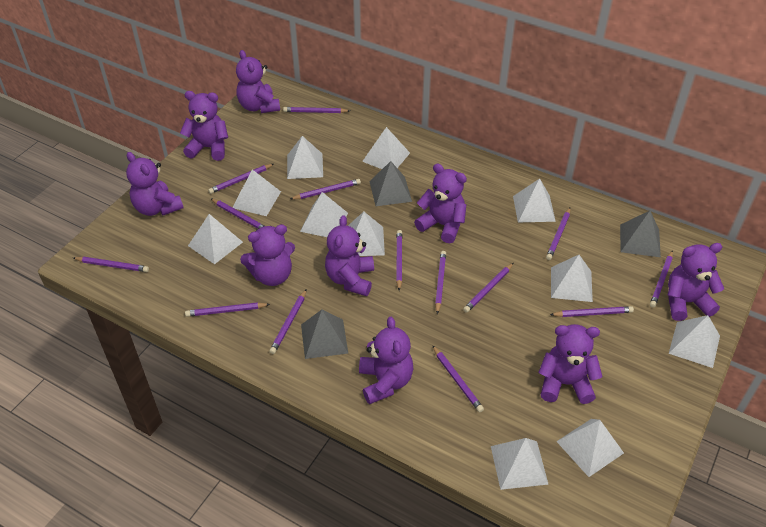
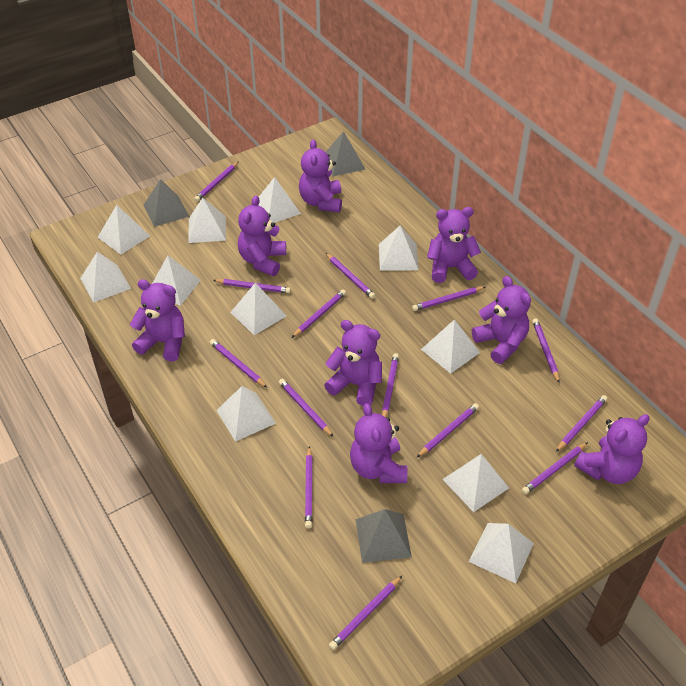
purple teddy bear: 9 -> 8

